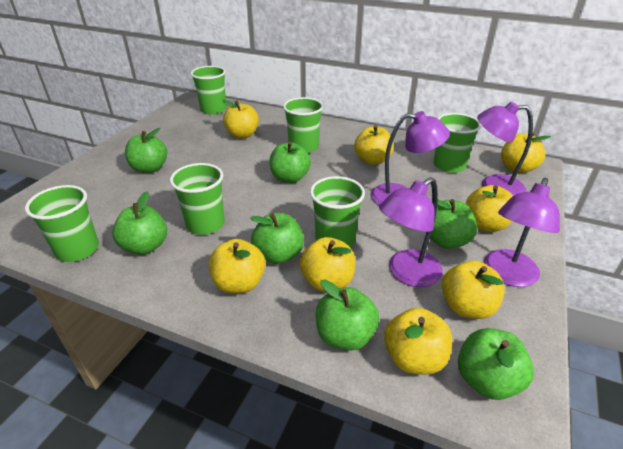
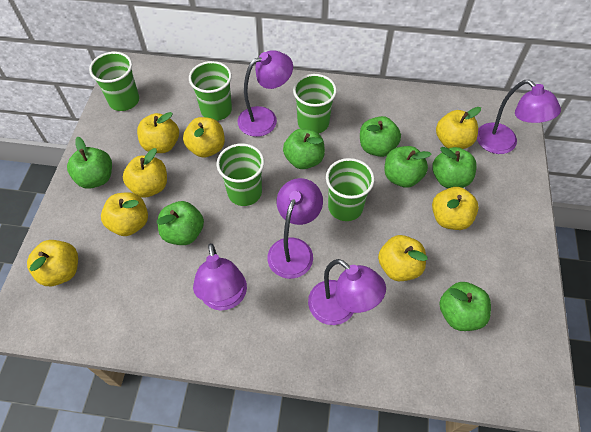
green cup: 6 -> 5
purple lamp: 4 -> 5

